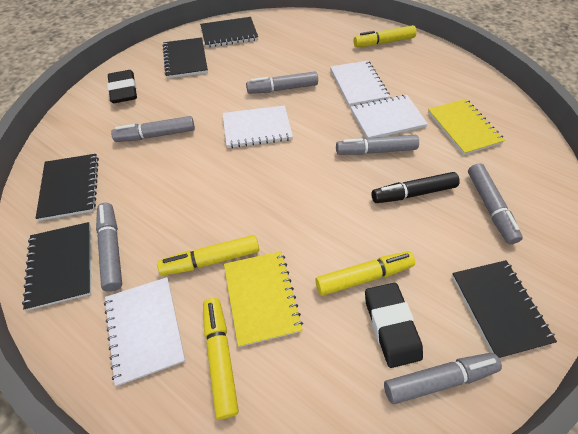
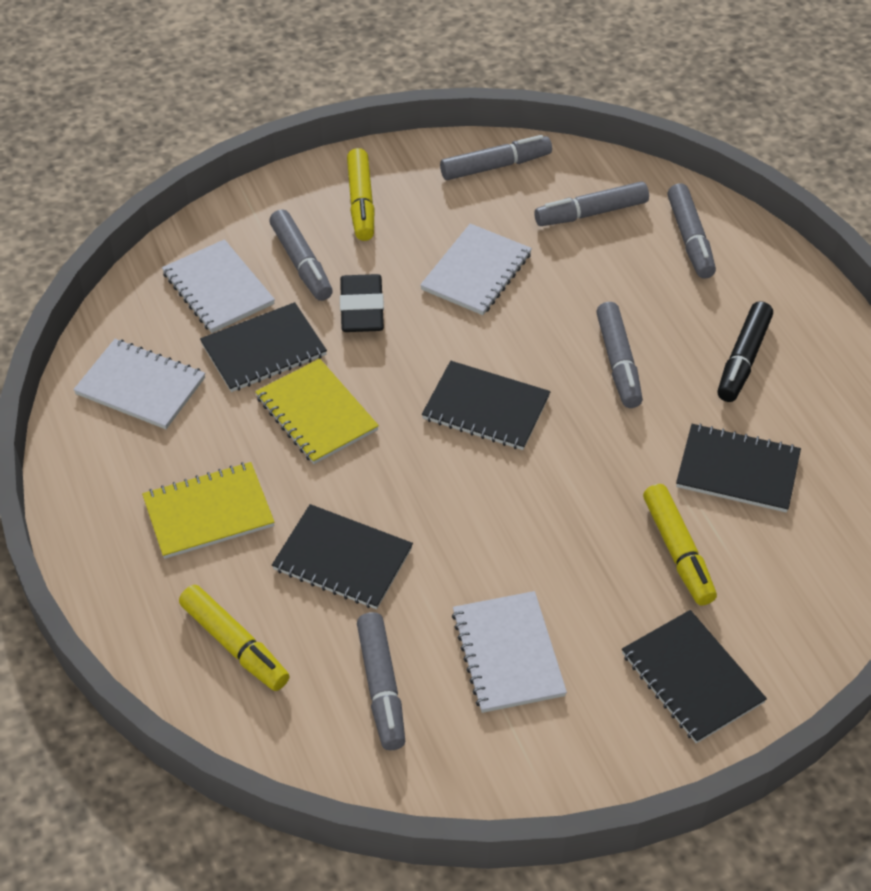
black eraser: 2 -> 1
yellow marker: 4 -> 3

